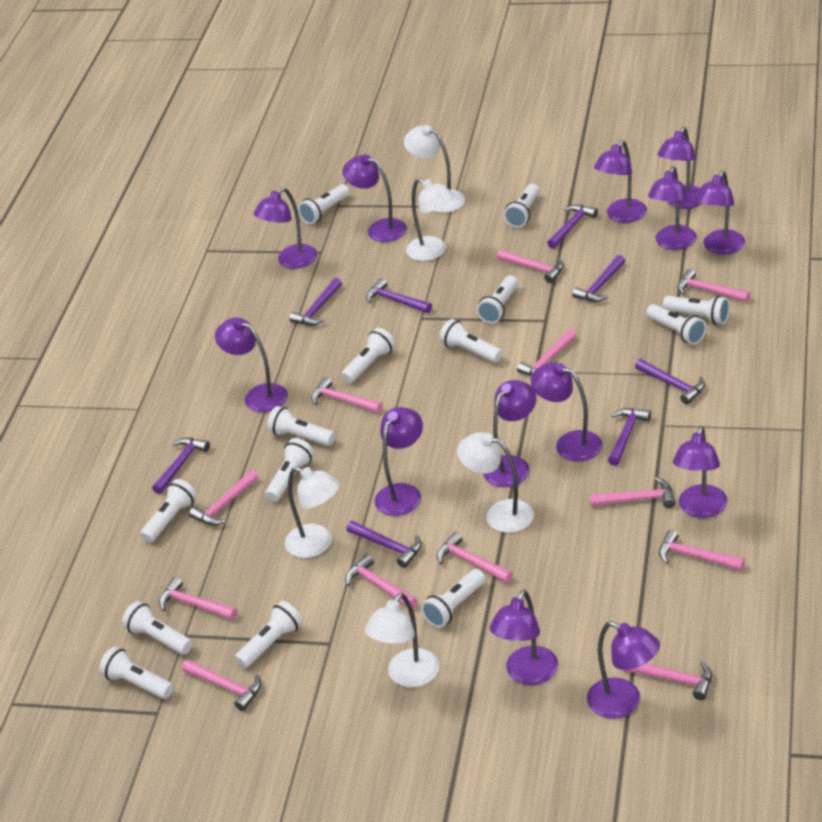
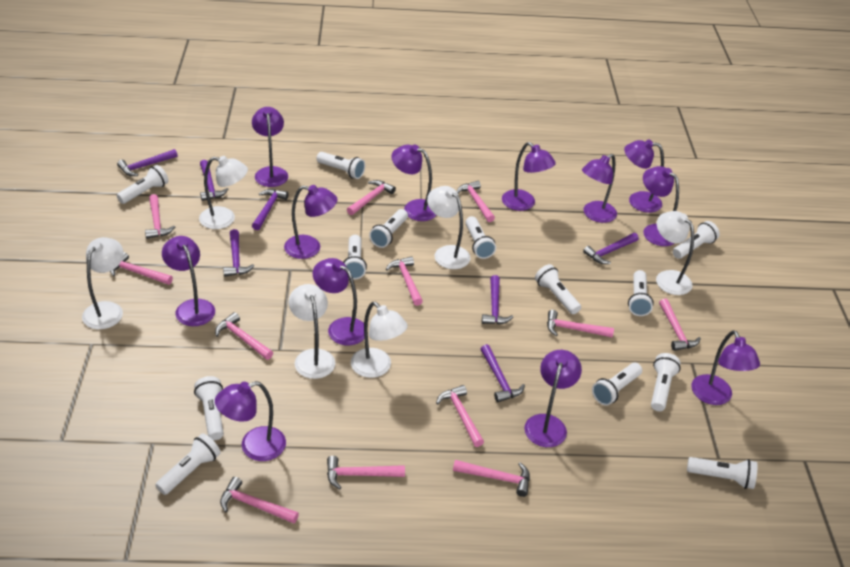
purple hammer: 8 -> 7
purple lamp: 13 -> 12
white flashlight: 14 -> 13
white lamp: 5 -> 6

